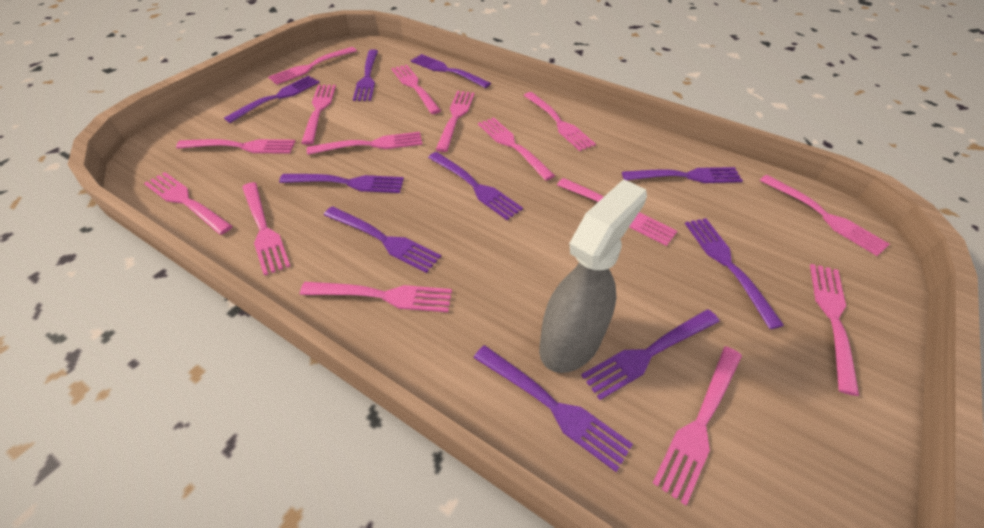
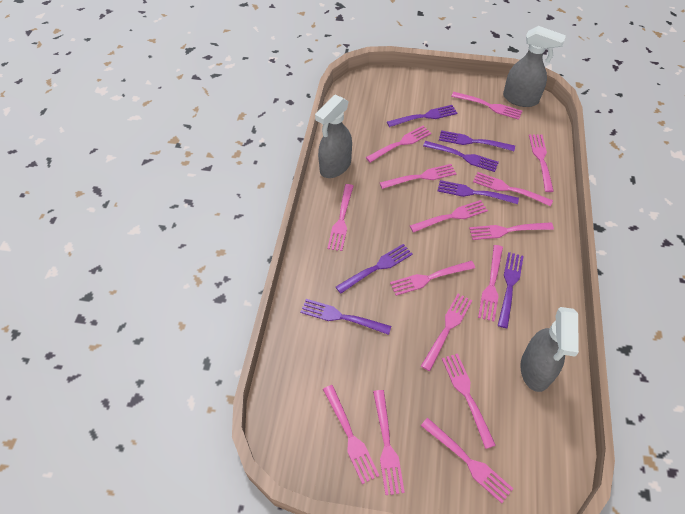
grey spray bottle: 1 -> 3
purple fork: 10 -> 7

